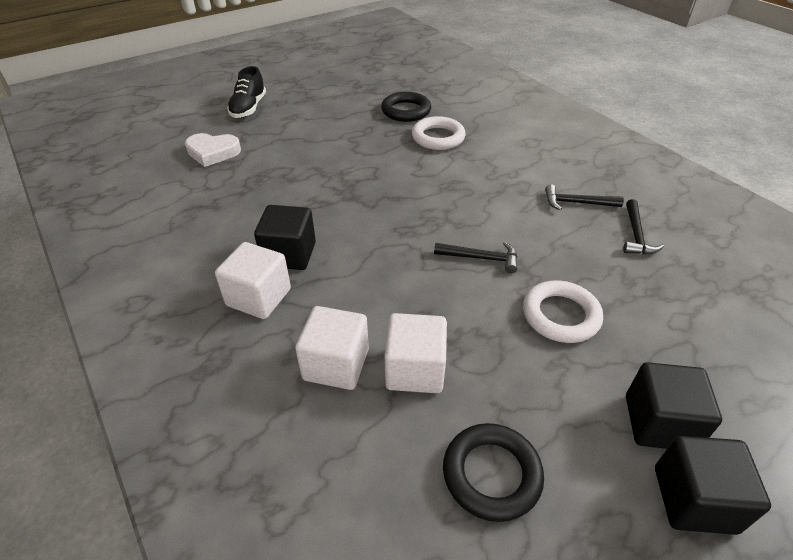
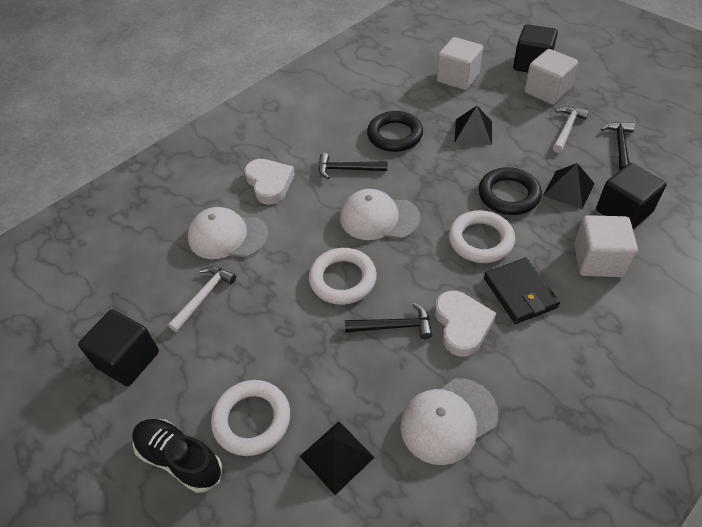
black pyramid: 0 -> 3
black wallet: 0 -> 1
white cap: 0 -> 3
white hammer: 0 -> 2
white heart: 1 -> 2
white ring: 2 -> 3

